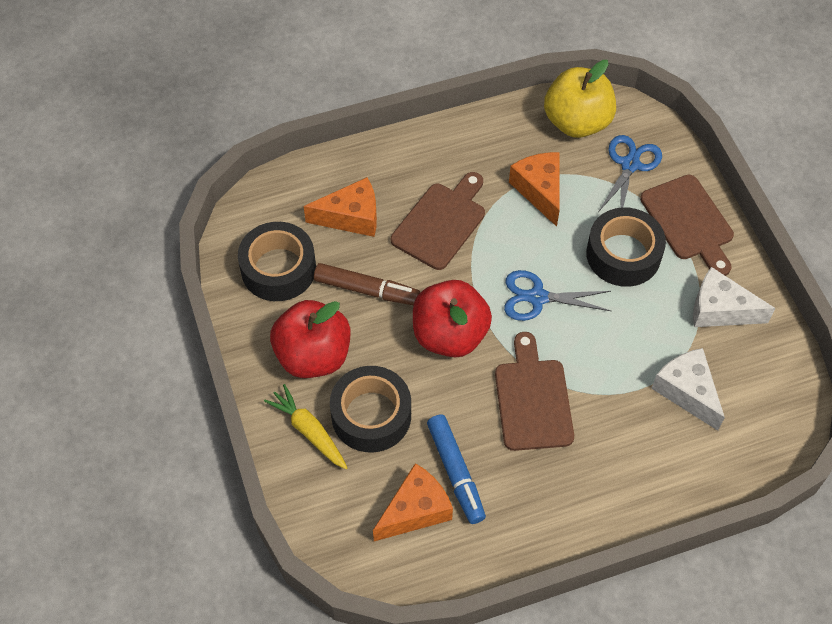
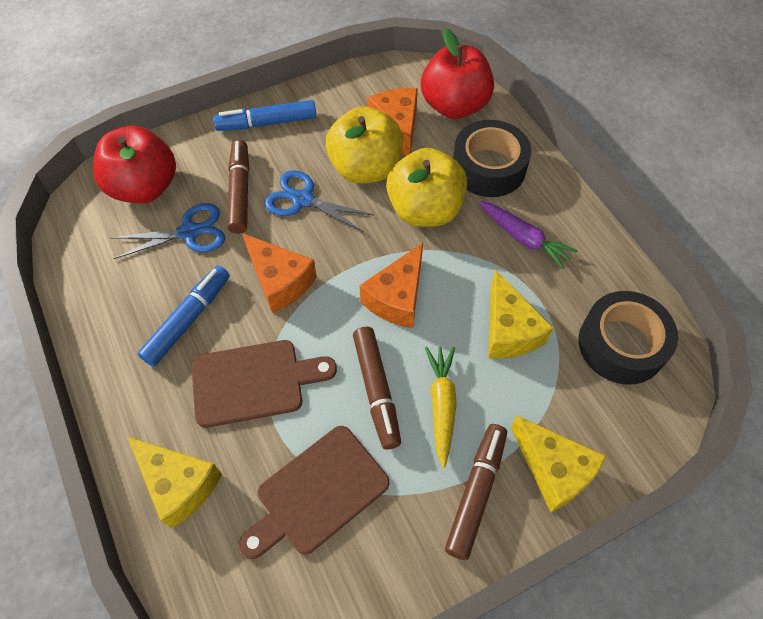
black tape: 3 -> 2
blue marker: 1 -> 2
brown cutting board: 3 -> 2
brown marker: 1 -> 3
purple carrot: 0 -> 1
white cheese: 2 -> 0
yellow apple: 1 -> 2
yellow cheese: 0 -> 3

